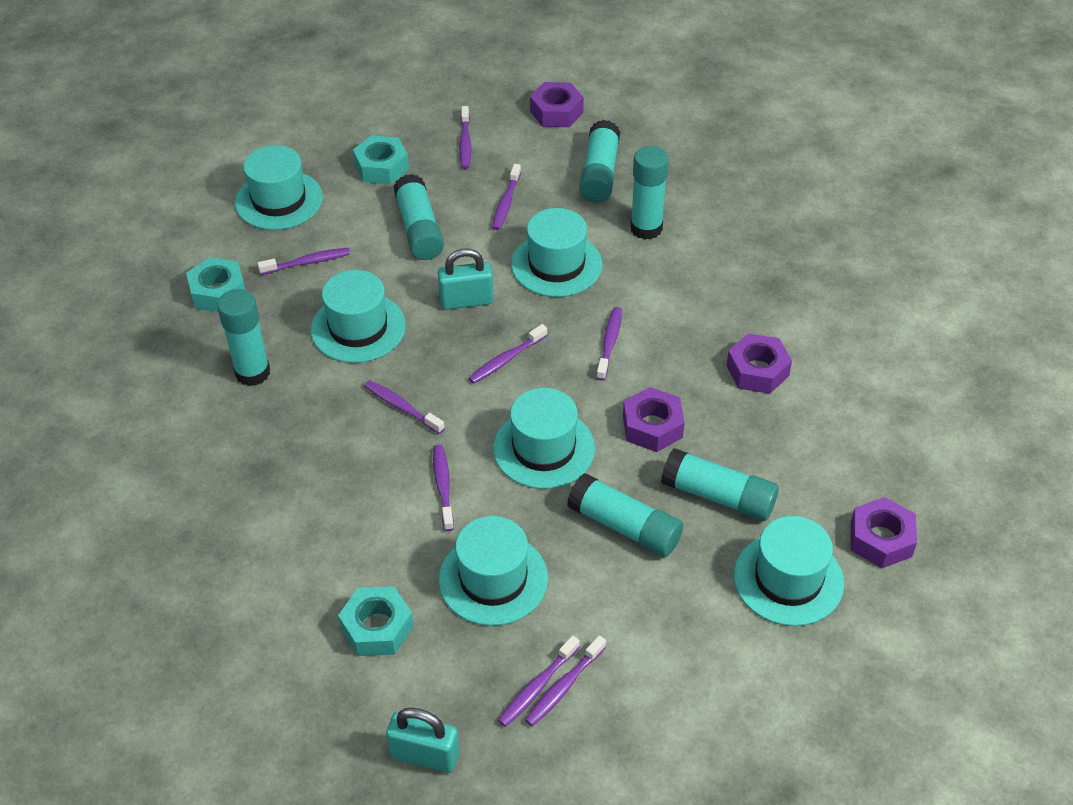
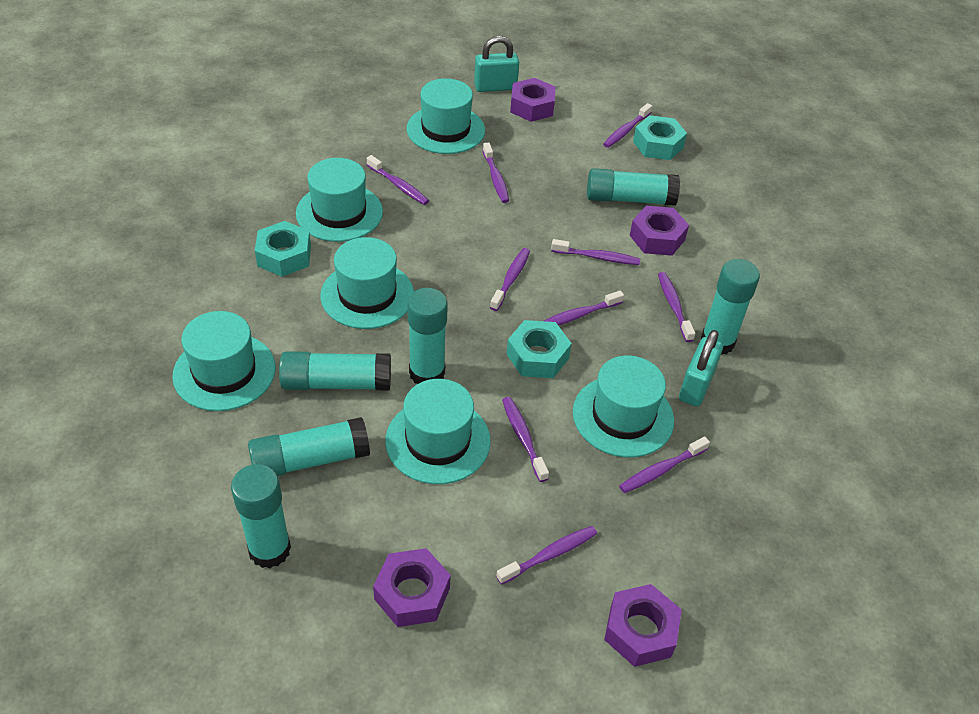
purple toothbrush: 9 -> 10

